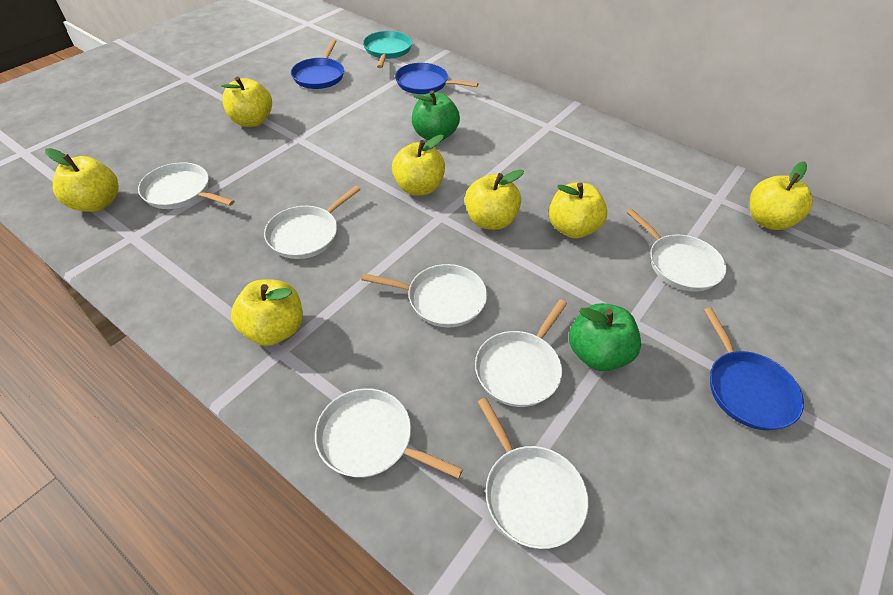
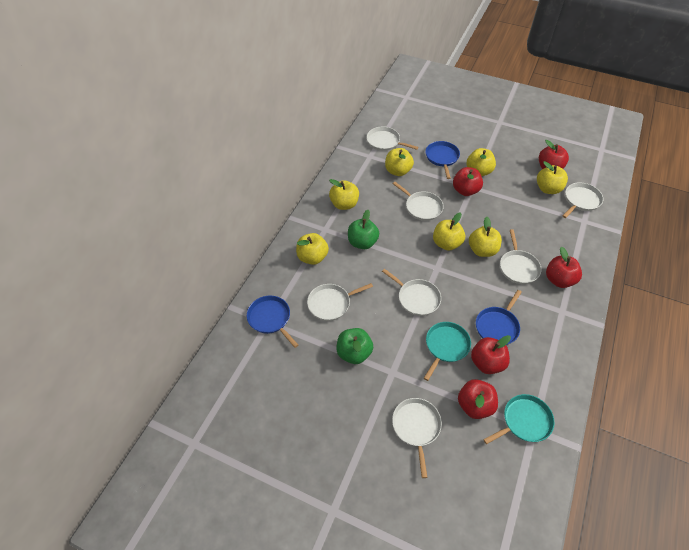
red apple: 0 -> 5
turquoise pan: 1 -> 2

